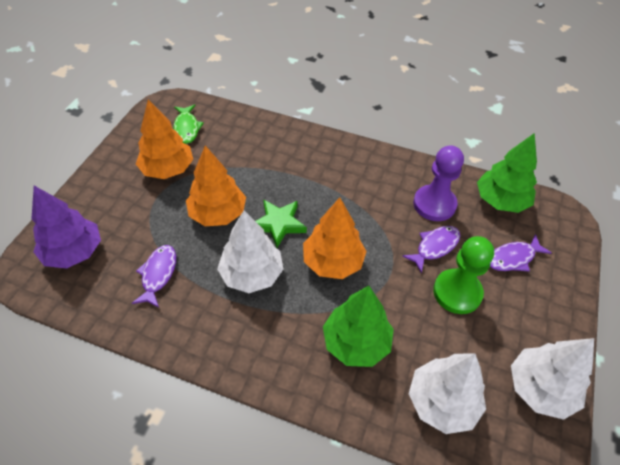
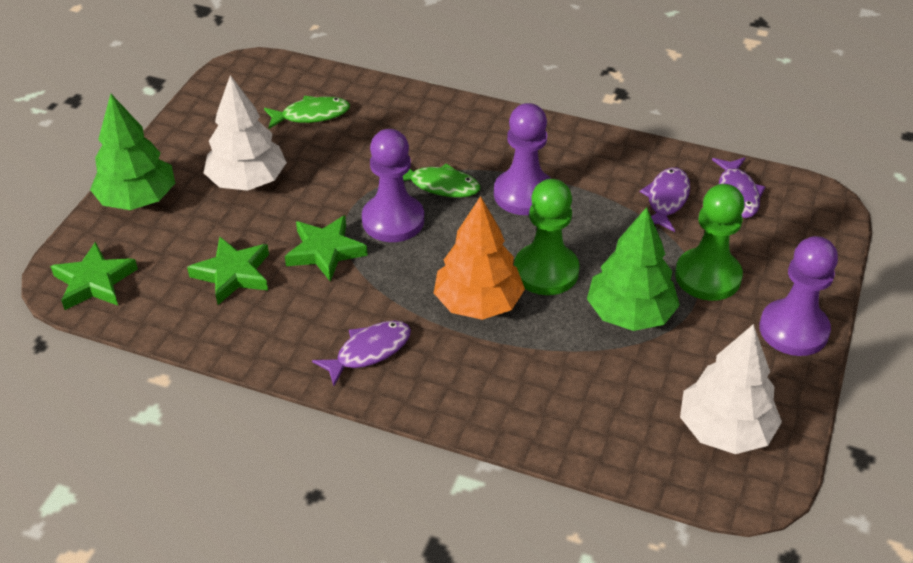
green fish: 1 -> 2
green pawn: 1 -> 2
green star: 1 -> 3
orange tree: 3 -> 1
purple pawn: 1 -> 3
purple tree: 1 -> 0
white tree: 3 -> 2

